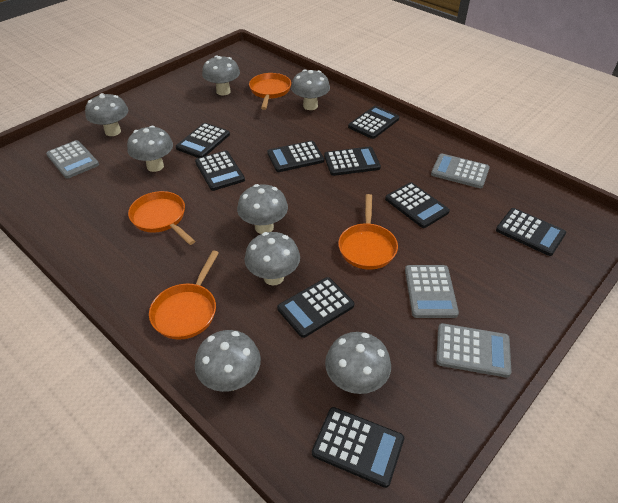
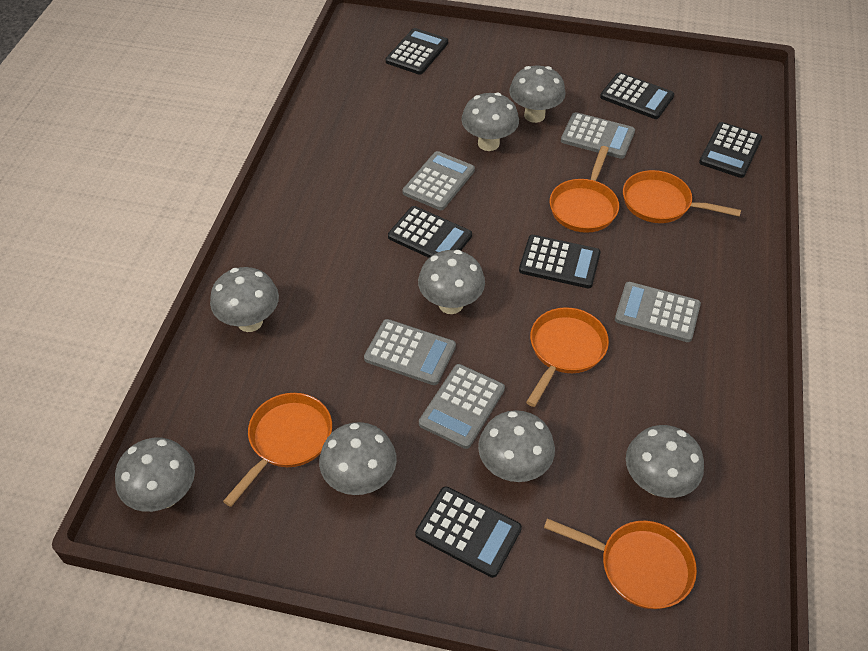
black calculator: 9 -> 6
grey calculator: 4 -> 5
orange pan: 4 -> 5

